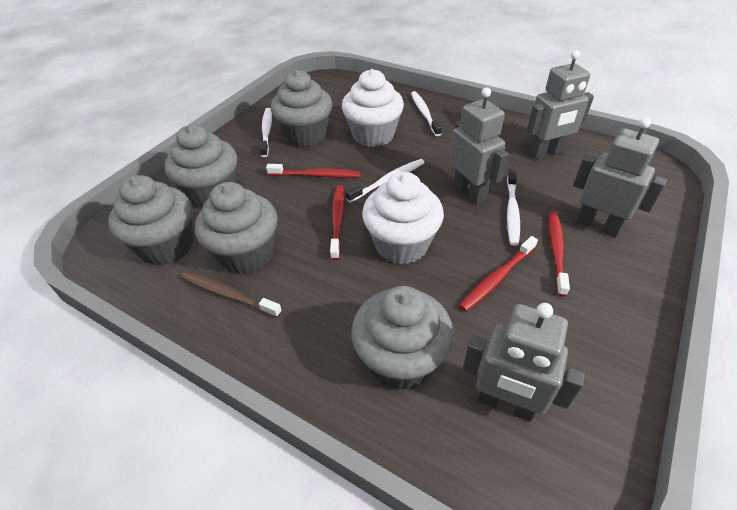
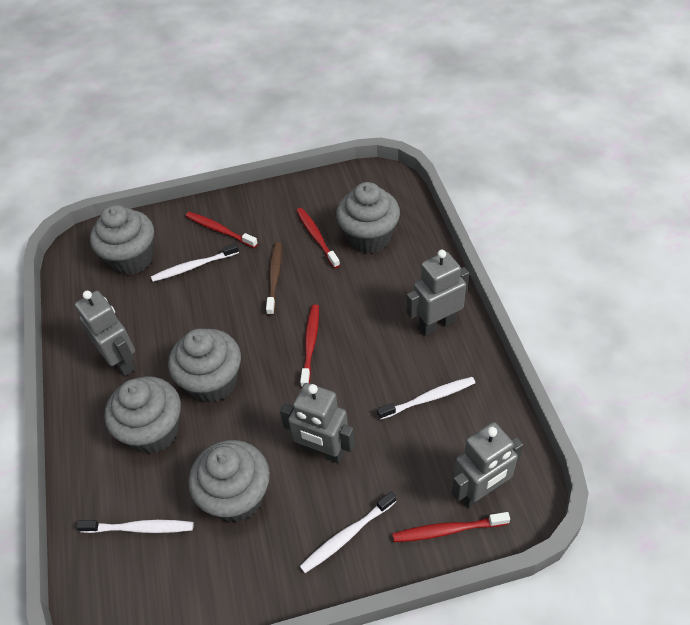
white cupcake: 2 -> 0

